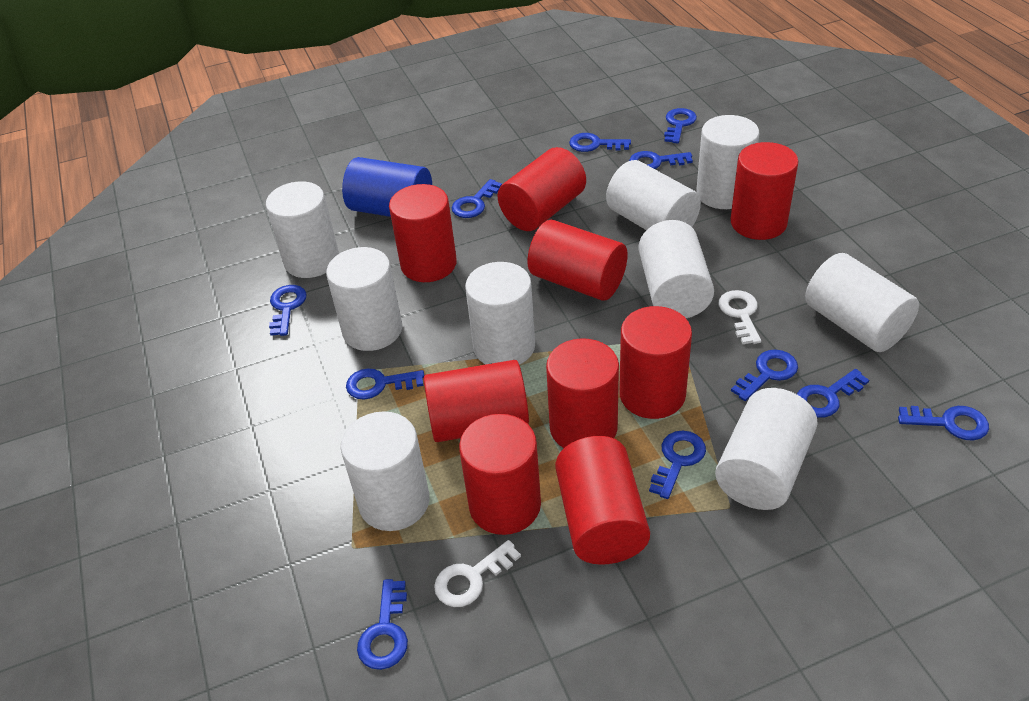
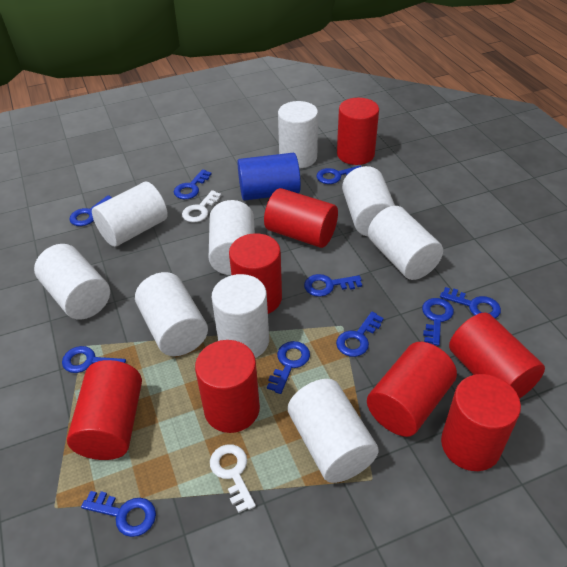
blue key: 11 -> 10
red cylinder: 9 -> 8

